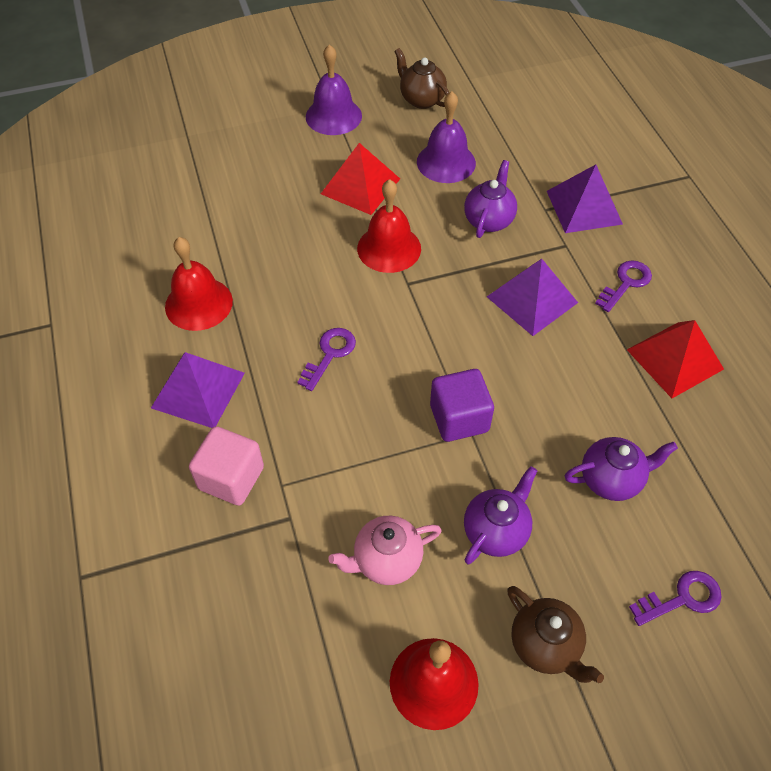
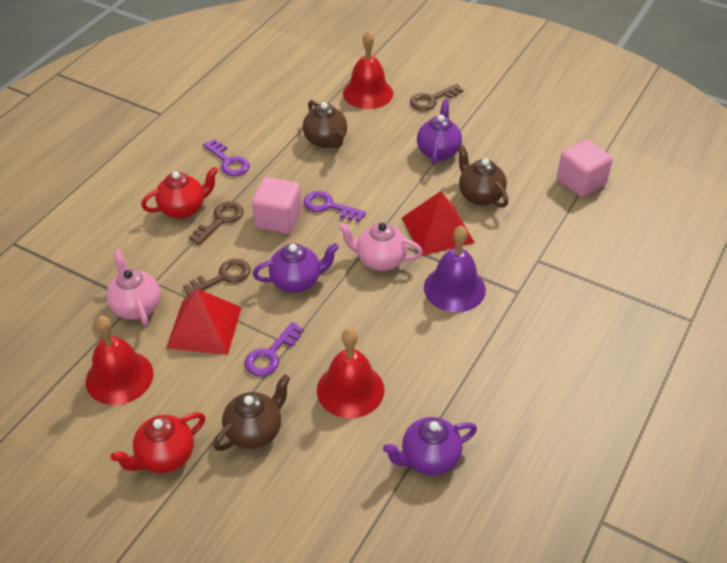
brown key: 0 -> 3
brown teapot: 2 -> 3
pink cube: 1 -> 2
pink teapot: 1 -> 2
purple bell: 2 -> 1
purple cube: 1 -> 0
purple pyramid: 3 -> 0
red teapot: 0 -> 2

